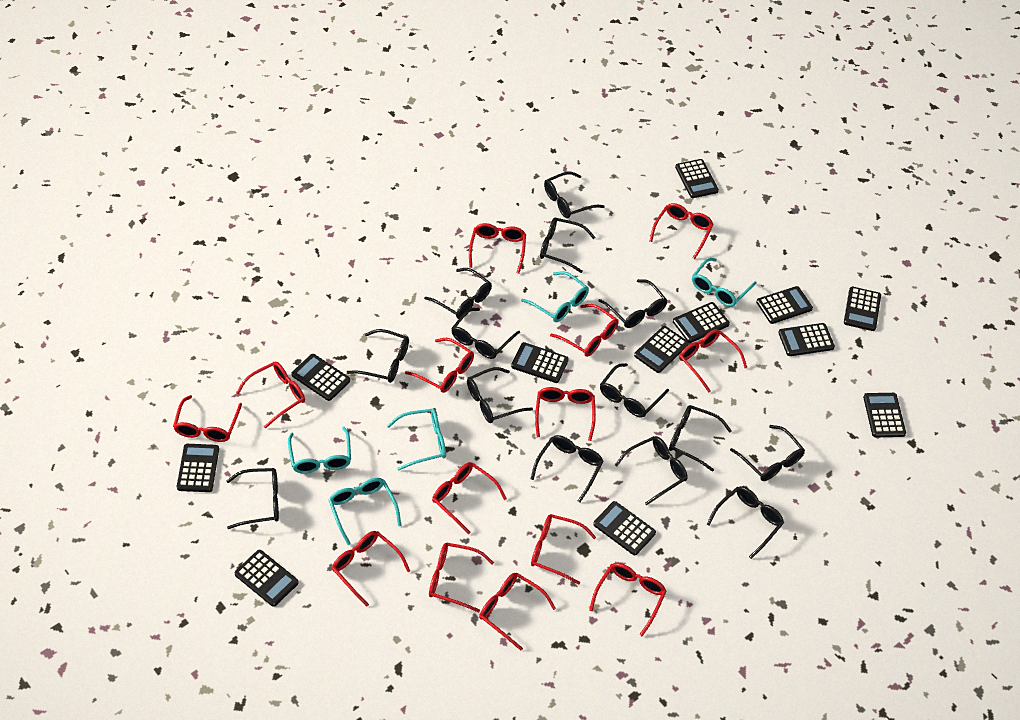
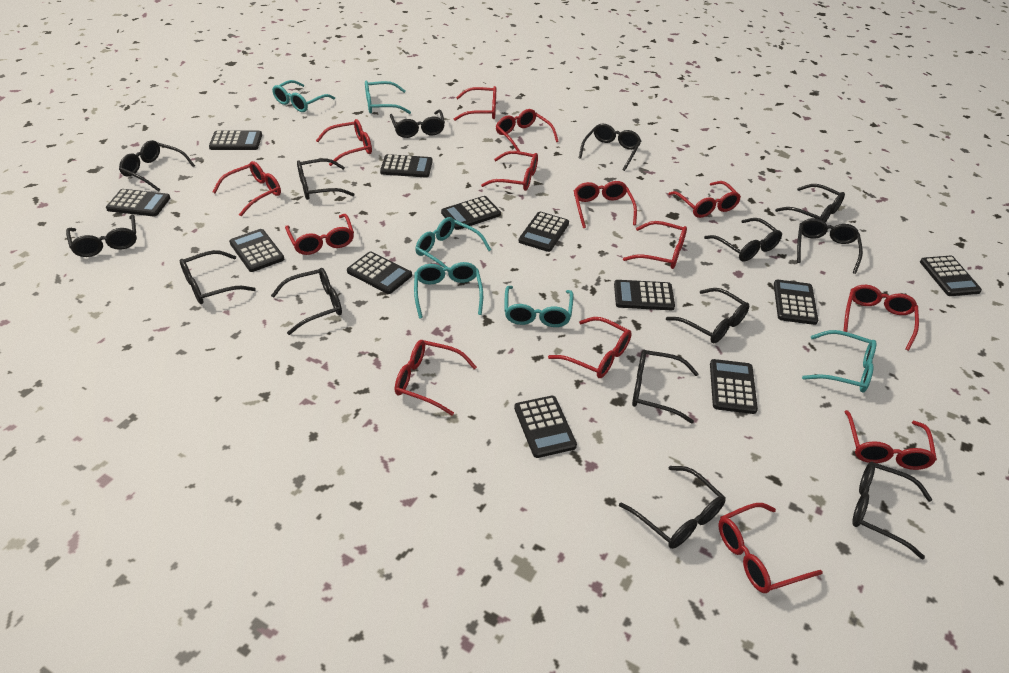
turquoise glasses: 5 -> 6

